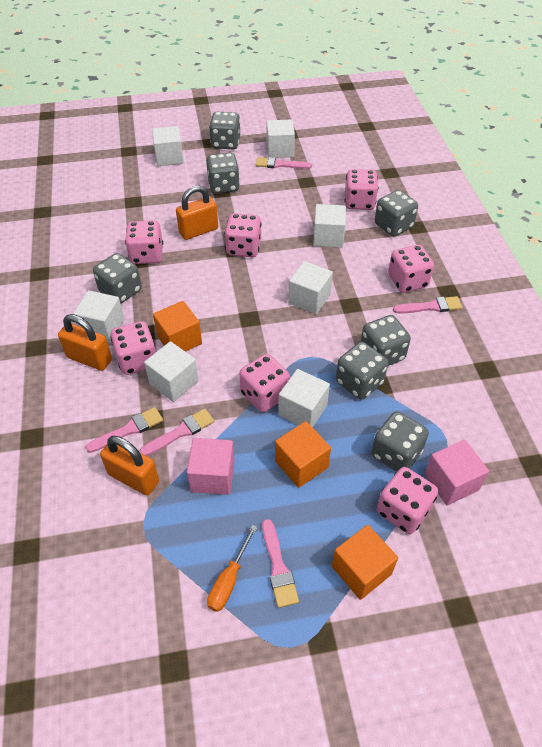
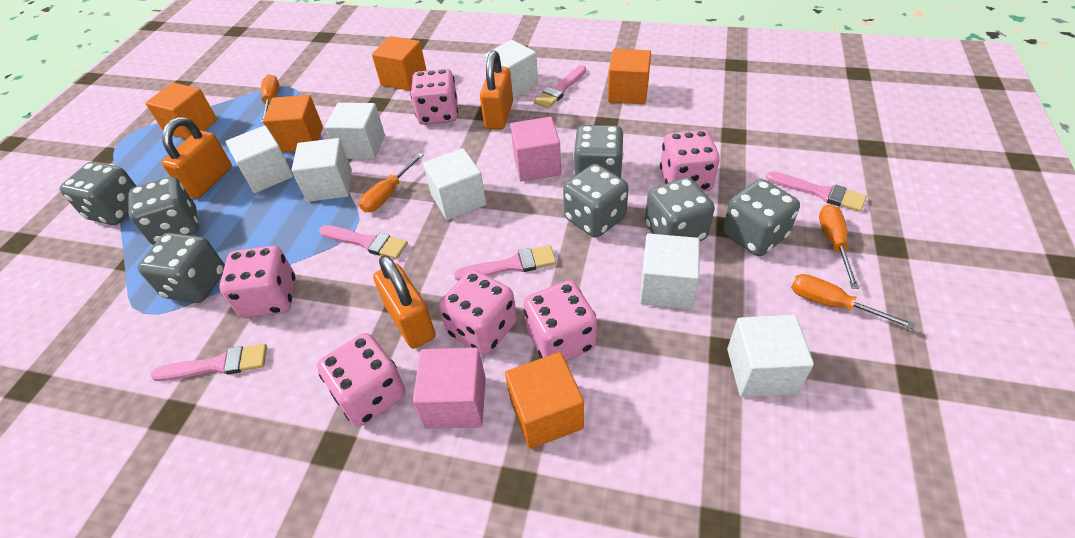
orange cube: 3 -> 5
orange screwdriver: 1 -> 4
pink dice: 7 -> 6

